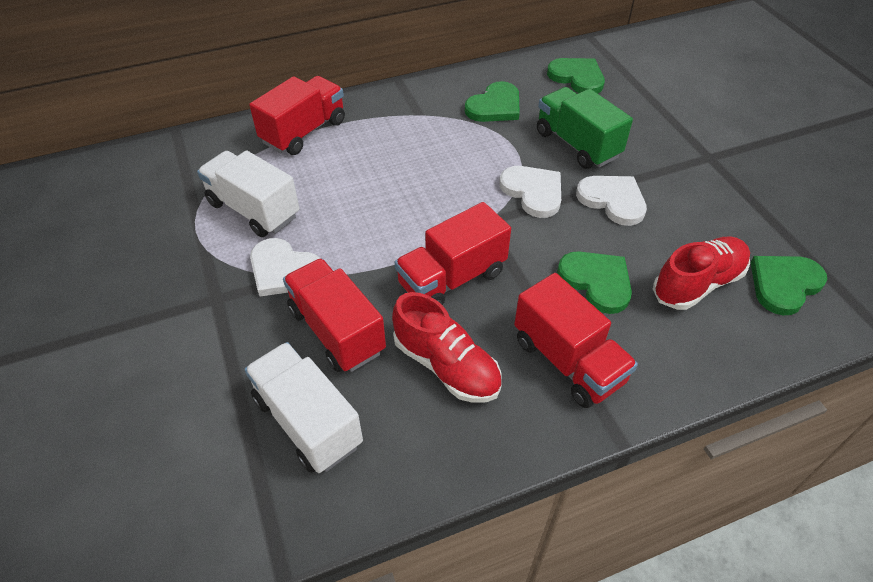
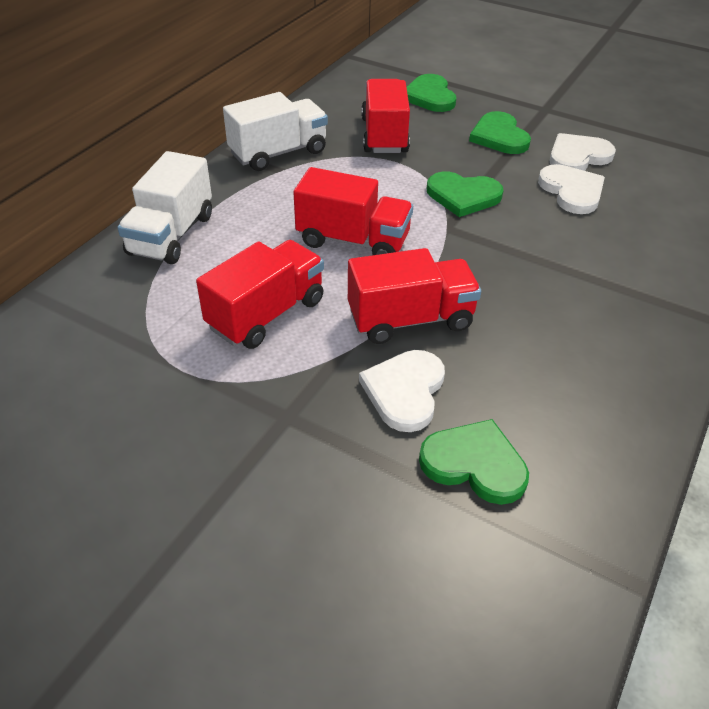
green truck: 1 -> 0
red shoe: 2 -> 0

